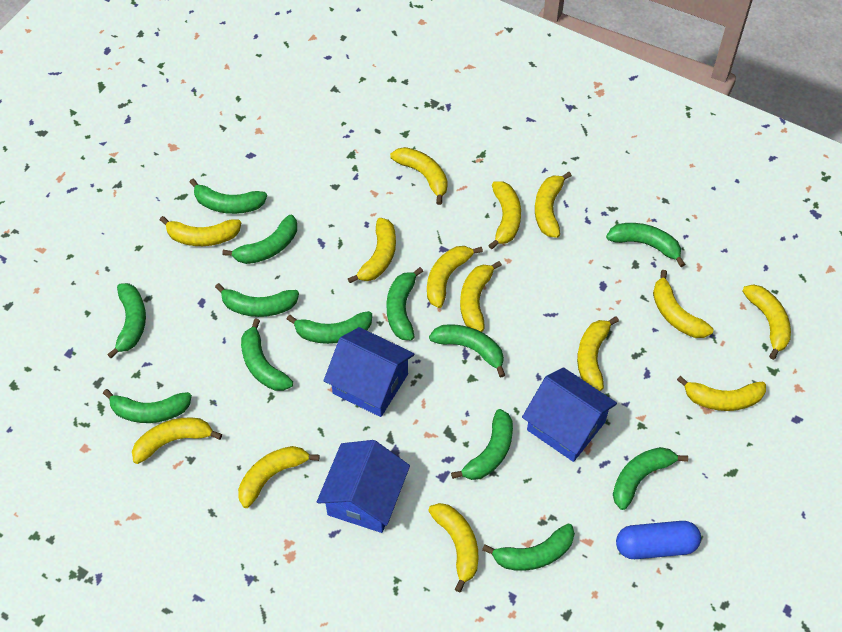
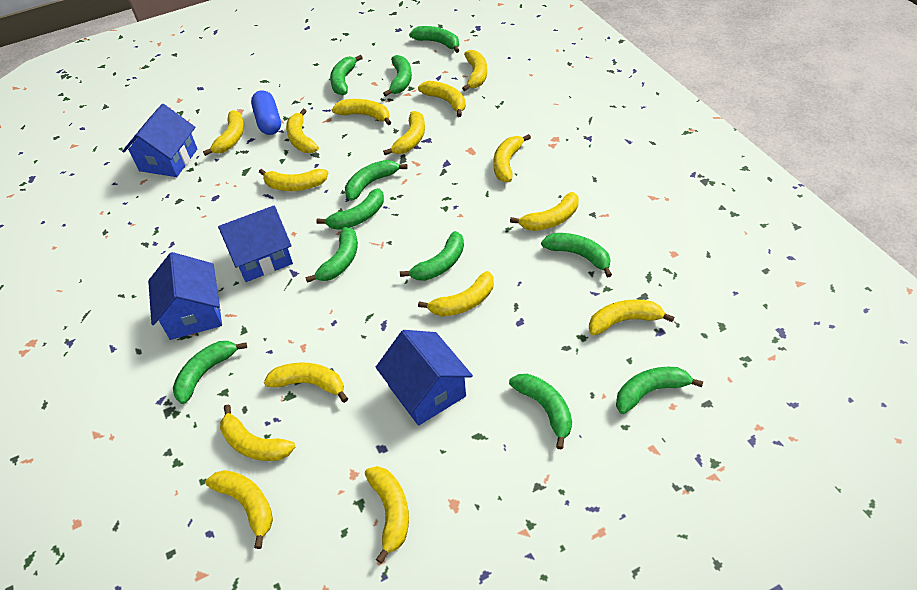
blue house: 3 -> 4
green banana: 13 -> 11
yellow banana: 14 -> 15

